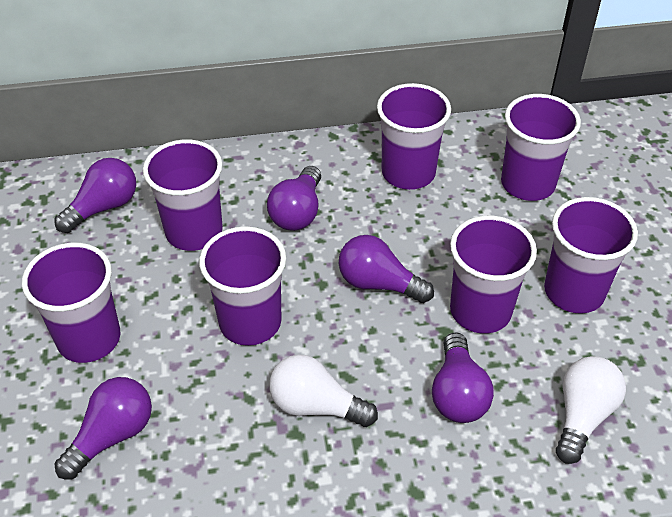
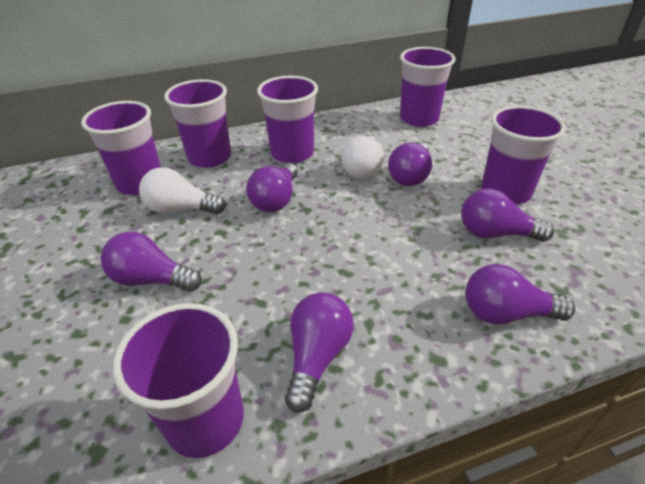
purple cup: 7 -> 6
purple light bulb: 5 -> 6

